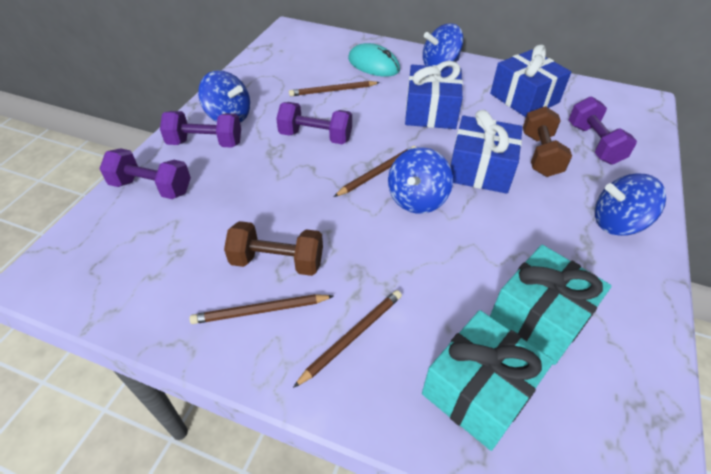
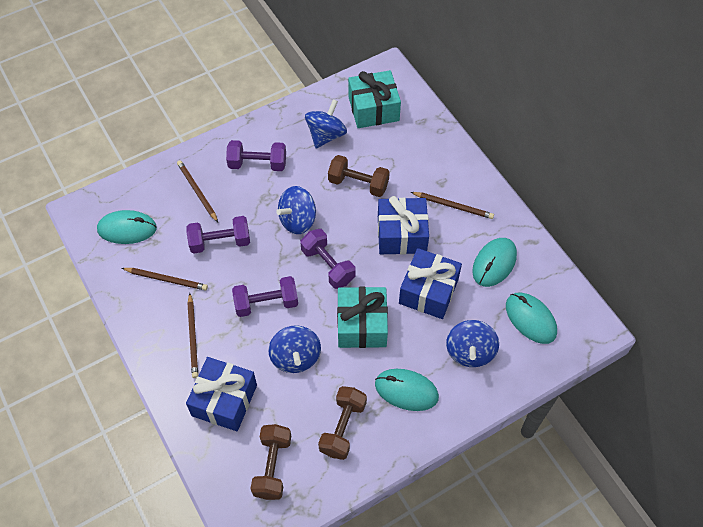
brown dumbbell: 2 -> 3
turquoise mouse: 1 -> 4

